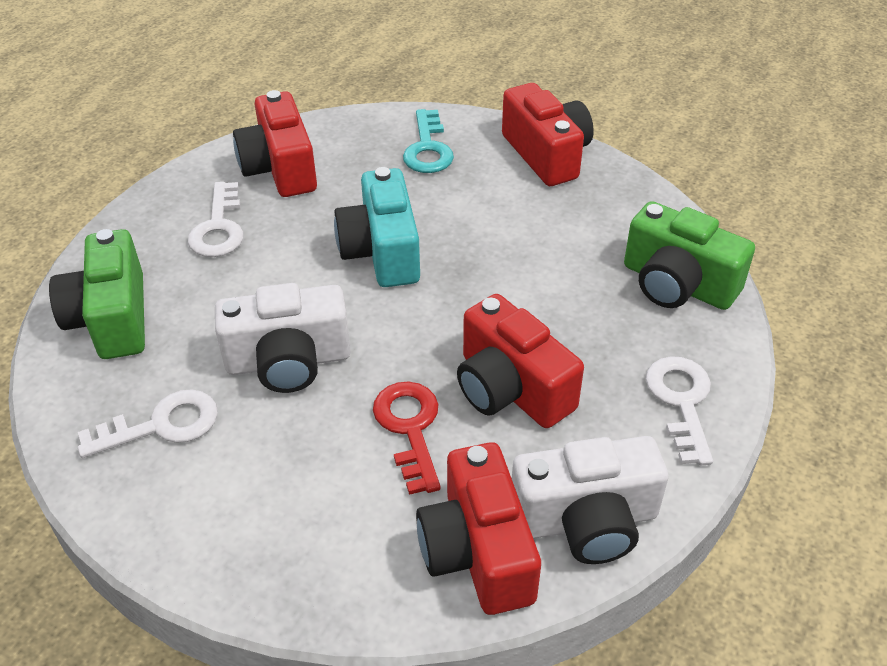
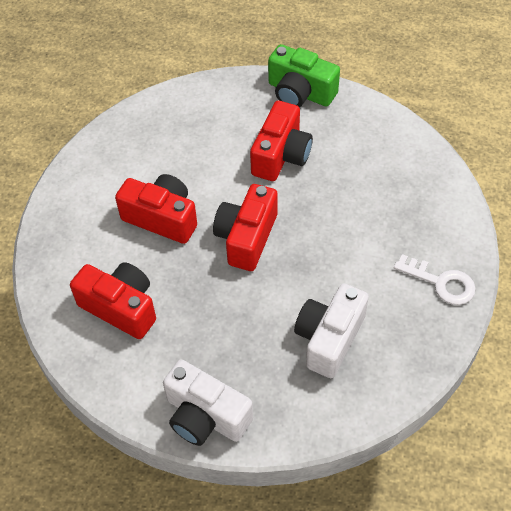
green camera: 2 -> 1
red key: 1 -> 0
turquoise camera: 1 -> 0
turquoise key: 1 -> 0
white key: 3 -> 1

